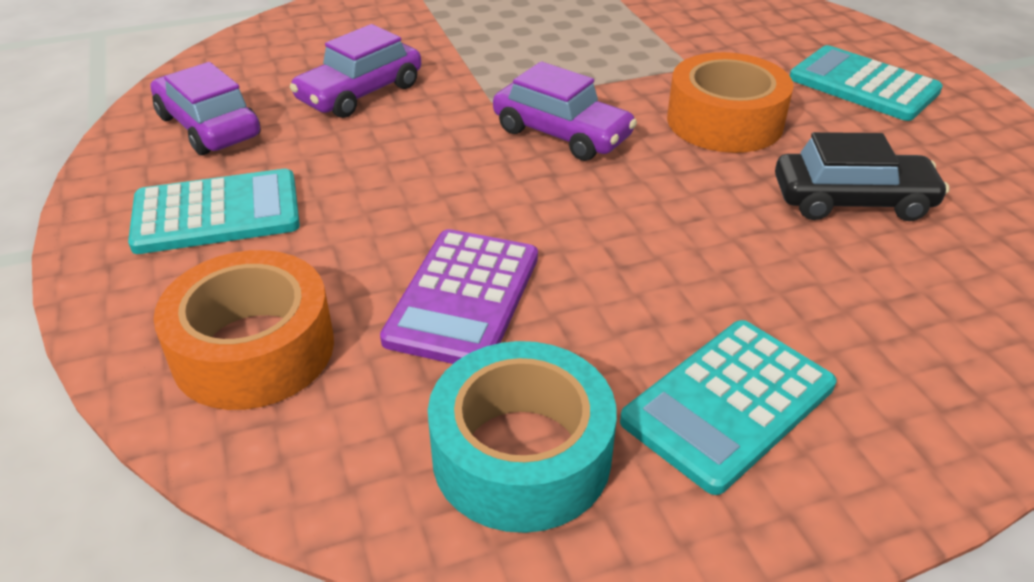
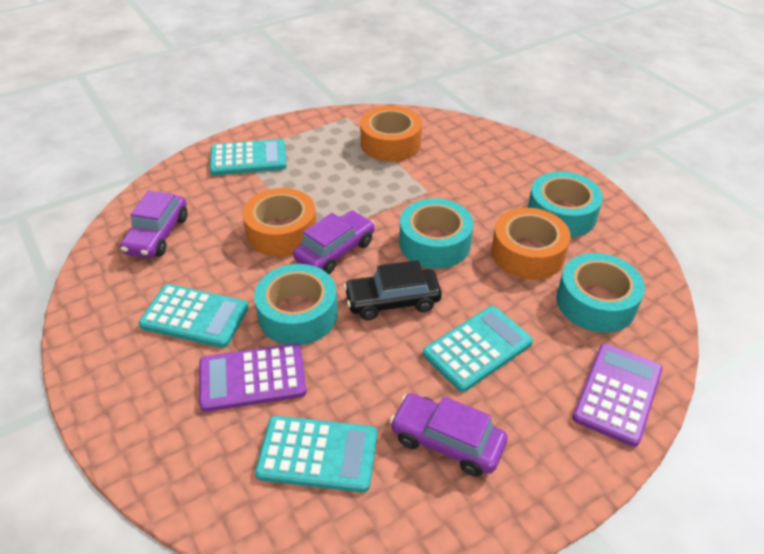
orange tape: 2 -> 3
purple calculator: 1 -> 2
turquoise calculator: 3 -> 4
turquoise tape: 1 -> 4

